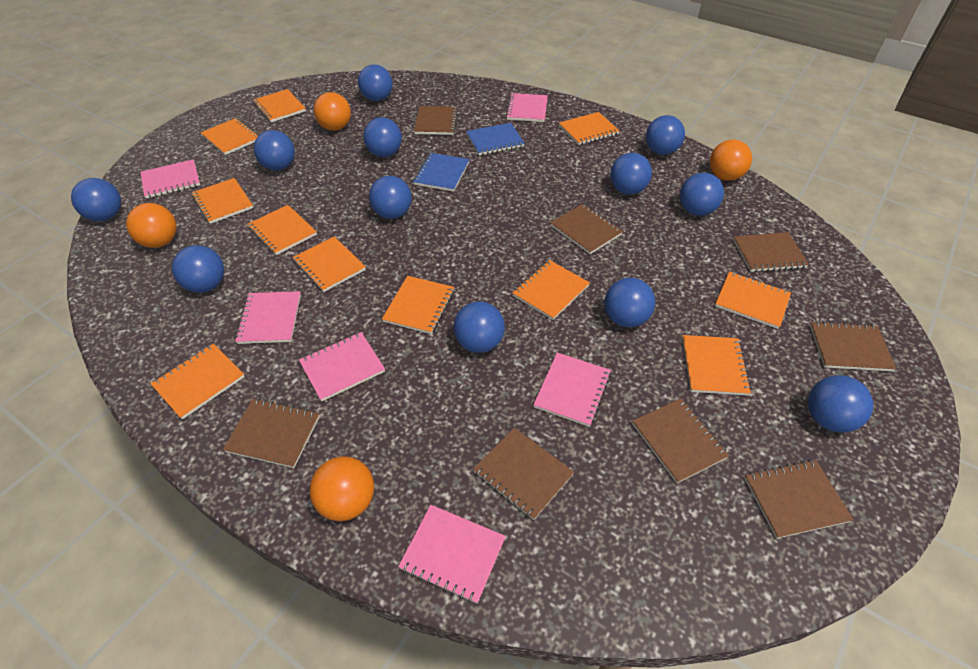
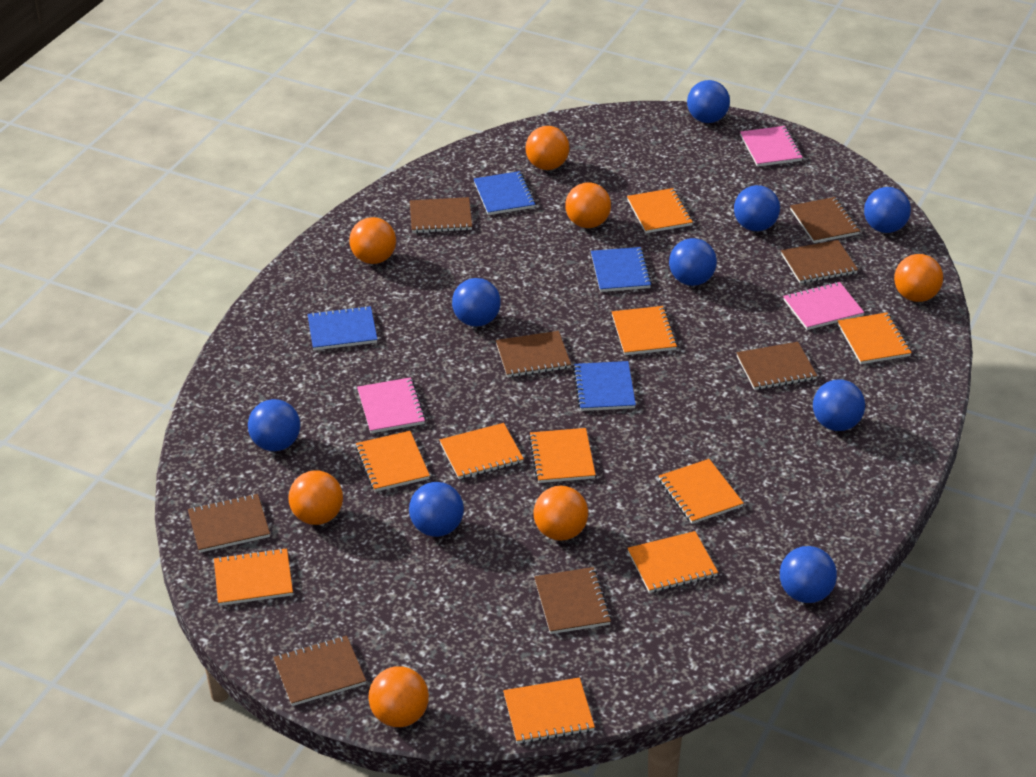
blue ball: 12 -> 9
blue notebook: 2 -> 4
orange ball: 4 -> 7
orange notebook: 11 -> 10
pink notebook: 6 -> 3

